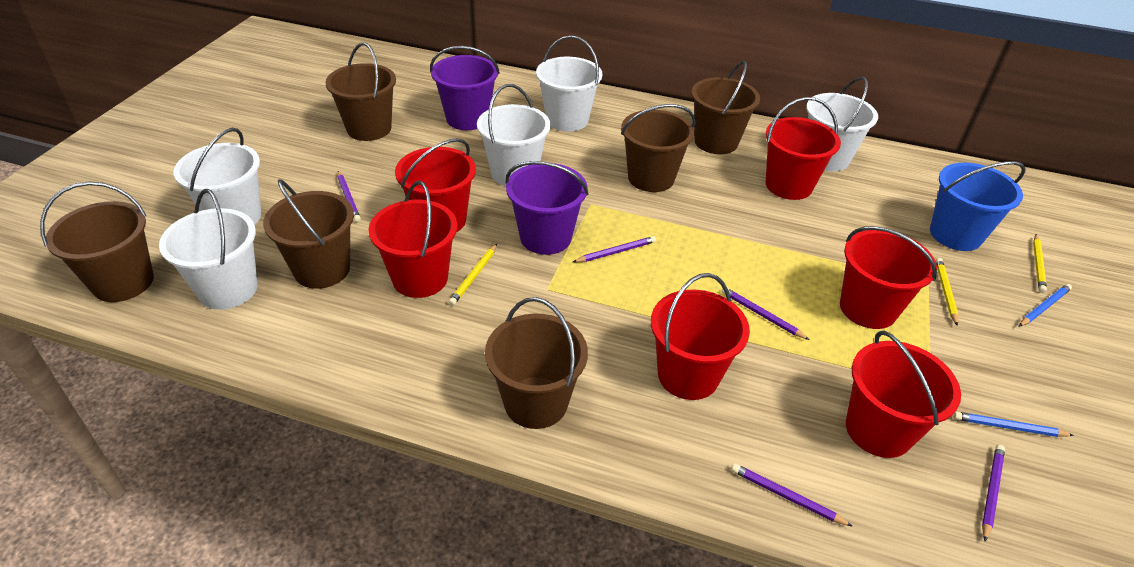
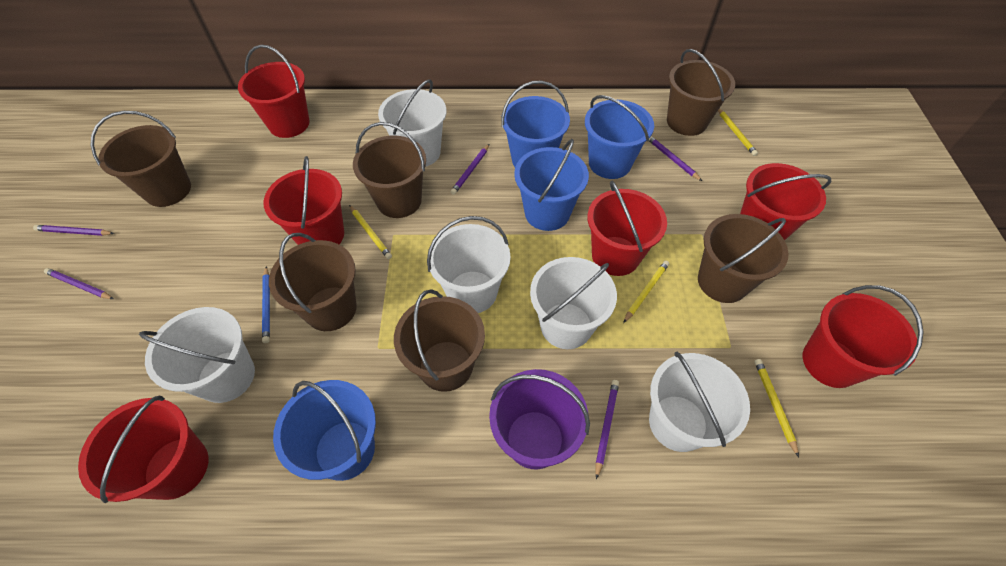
blue bucket: 1 -> 4
blue pencil: 2 -> 1
purple bucket: 2 -> 1
yellow pencil: 3 -> 4

